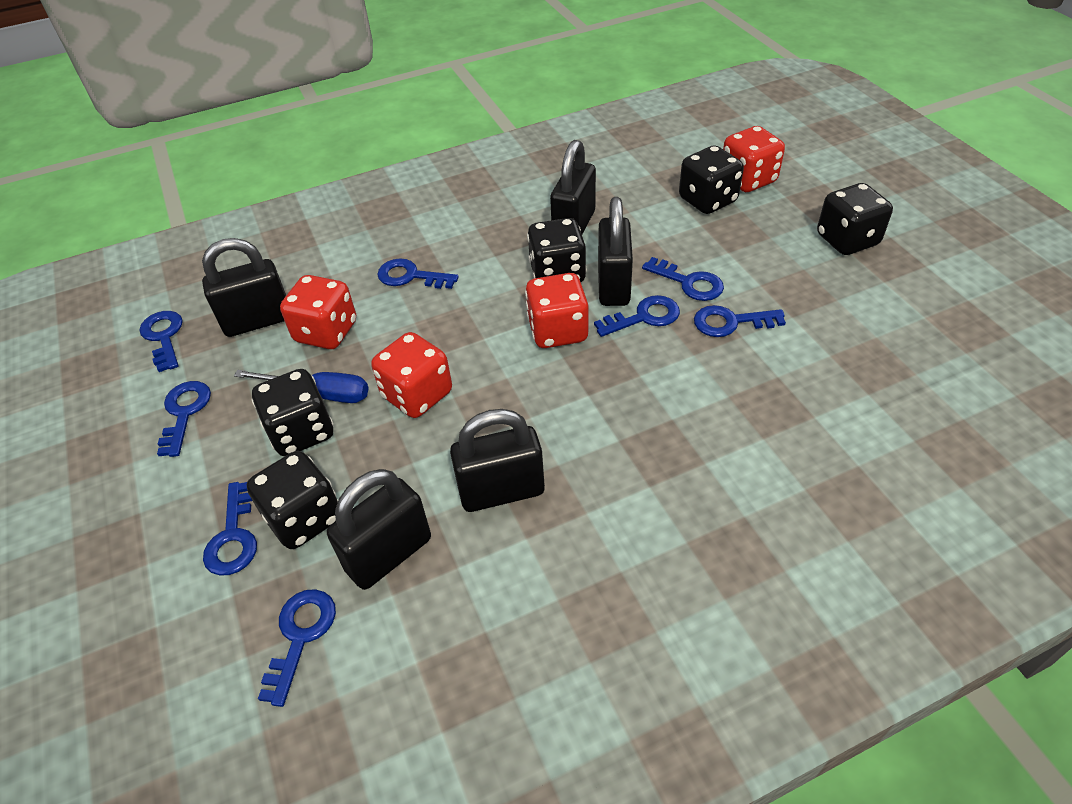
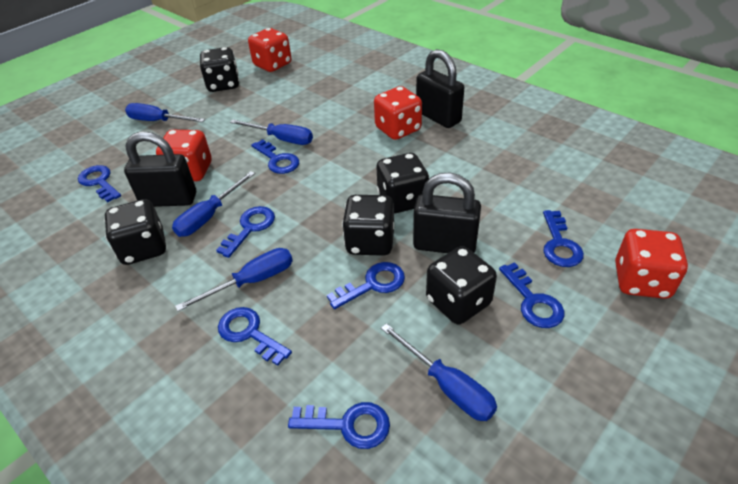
black padlock: 5 -> 3
blue screwdriver: 1 -> 5

